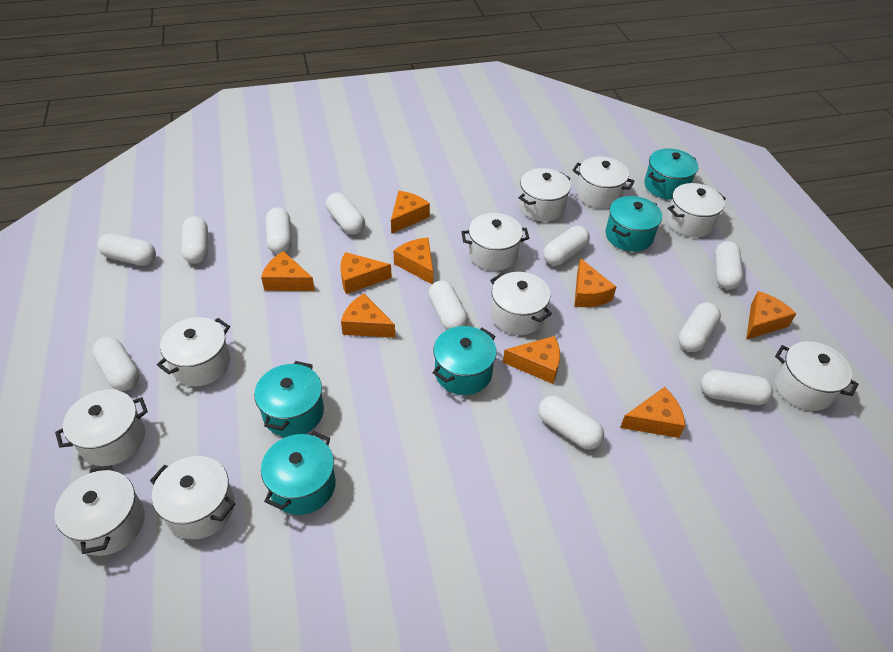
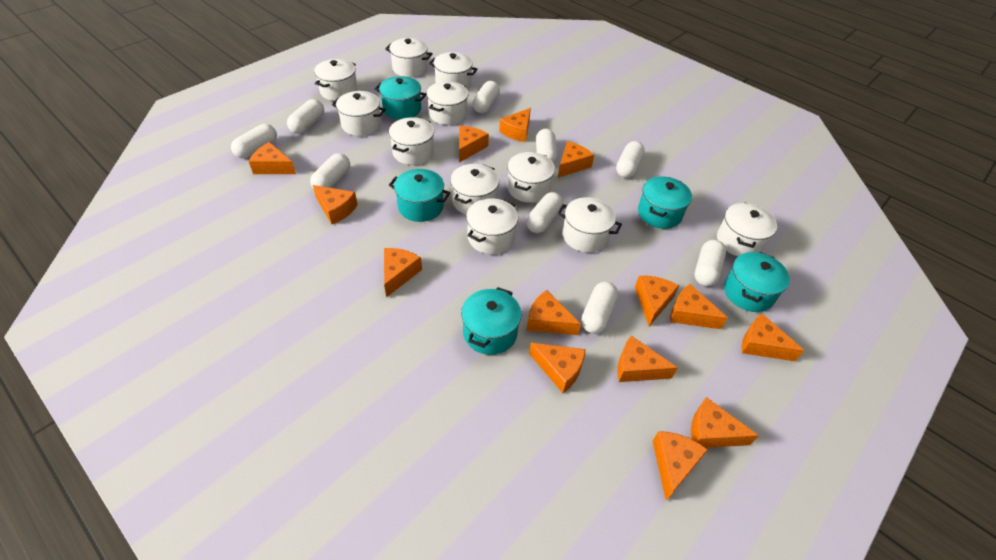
orange cheese: 9 -> 14
white capsule: 11 -> 9
white pot: 10 -> 11

